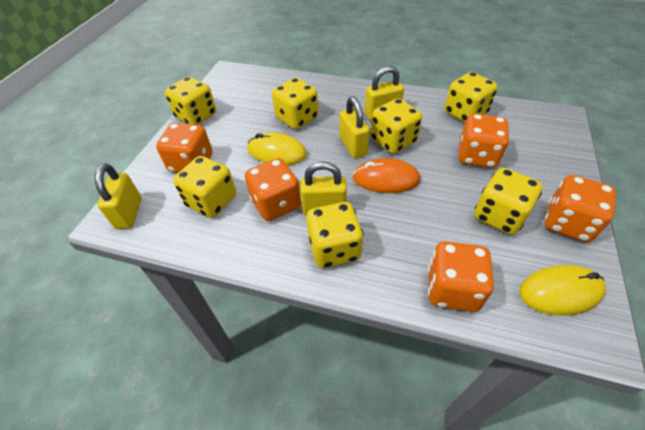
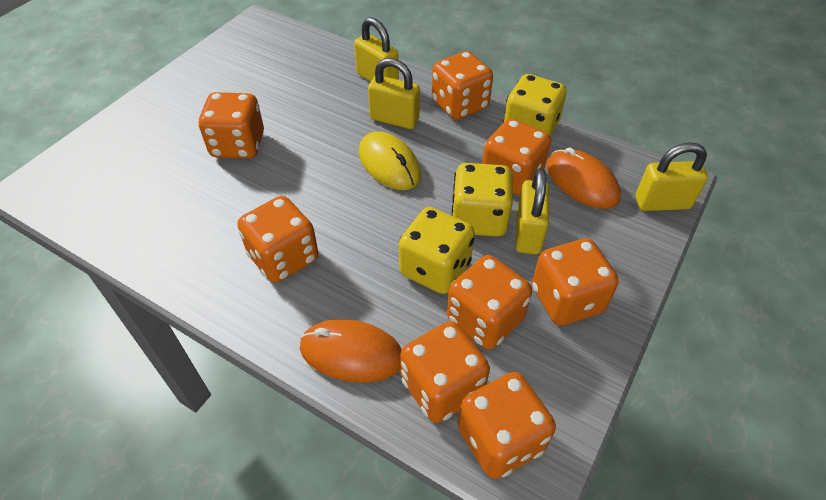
orange dice: 5 -> 8
orange mouse: 1 -> 2
yellow dice: 7 -> 3
yellow mouse: 2 -> 1

